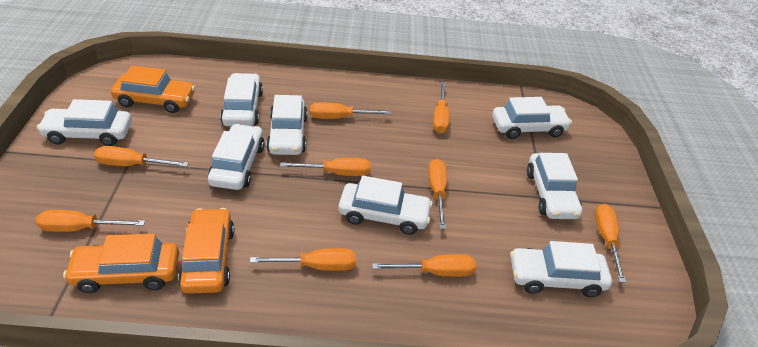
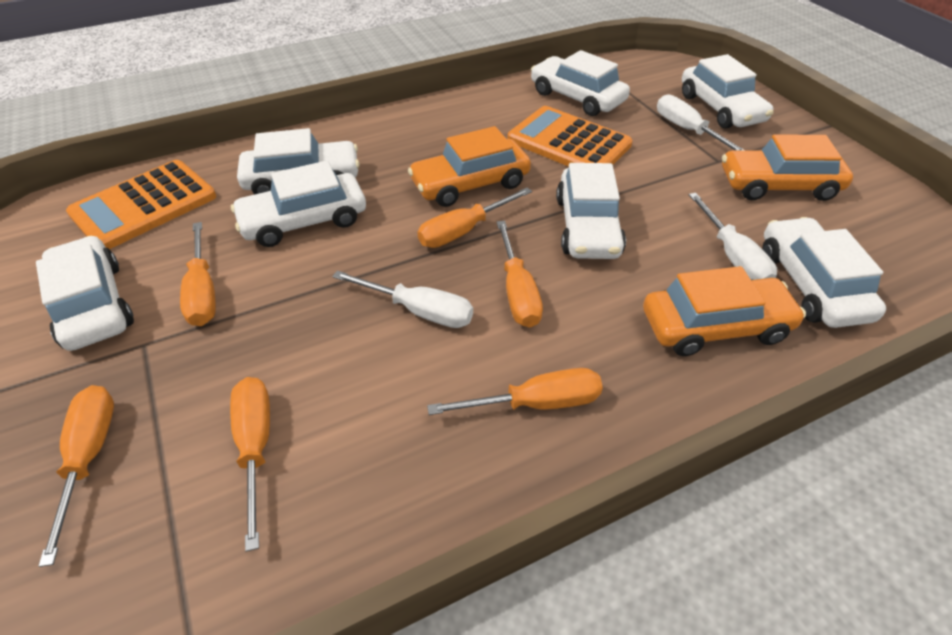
orange calculator: 0 -> 2
orange screwdriver: 9 -> 6
white car: 8 -> 7
white screwdriver: 0 -> 3

